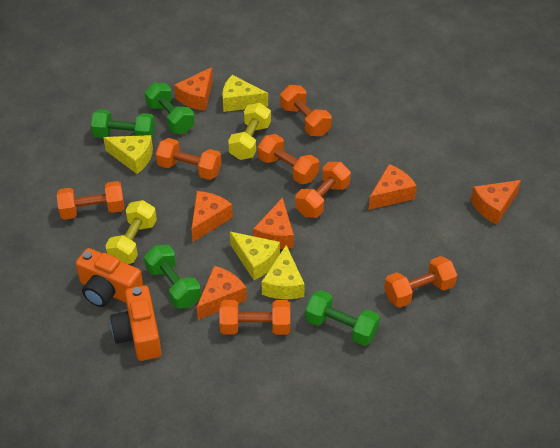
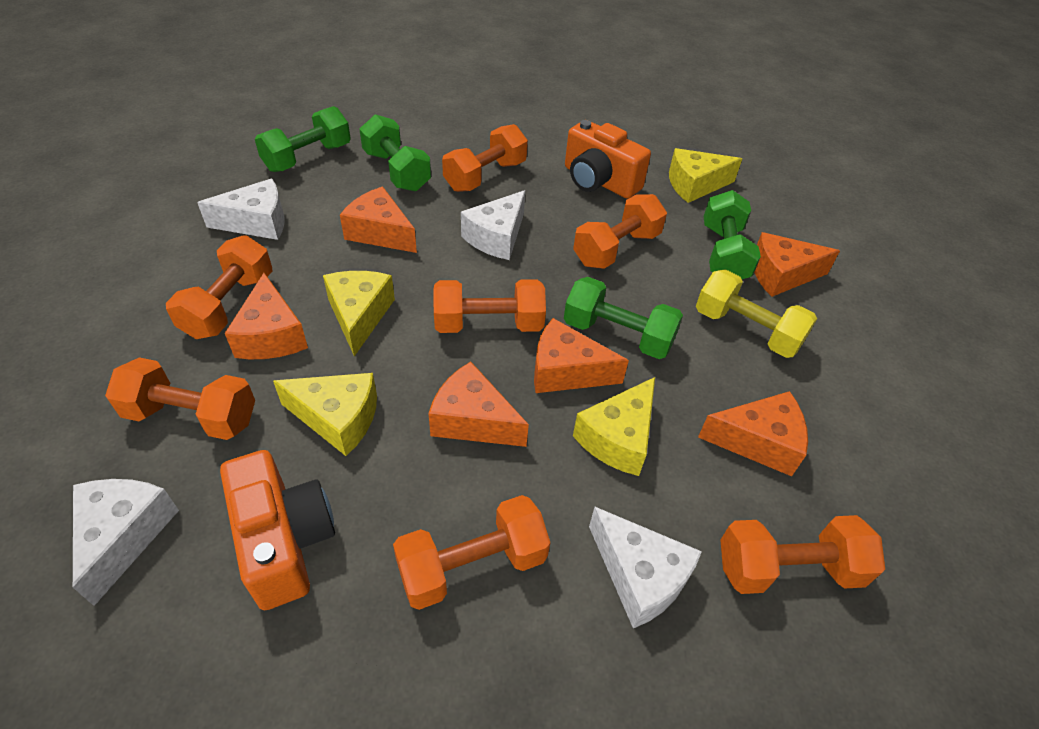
white cheese: 0 -> 4
yellow dumbbell: 2 -> 1

